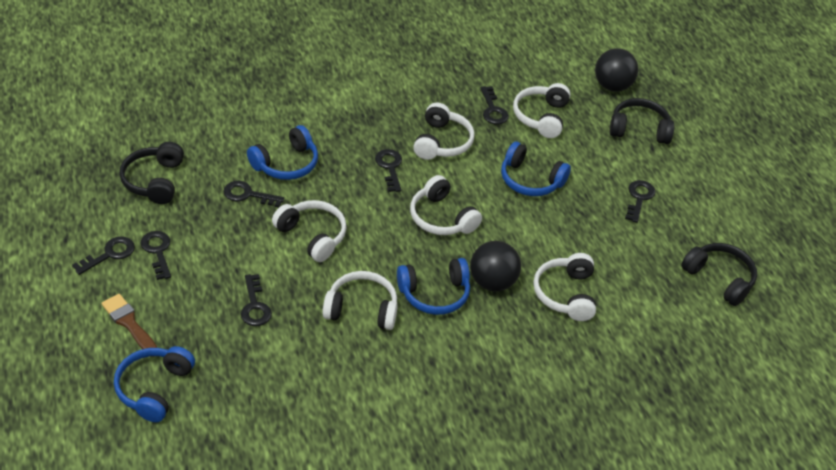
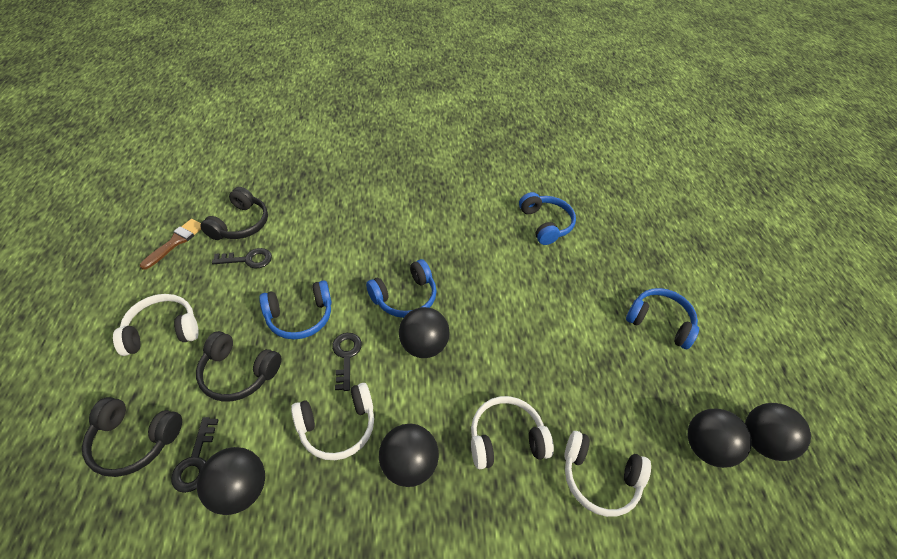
black ball: 2 -> 5
black key: 7 -> 3
white headphones: 6 -> 4

